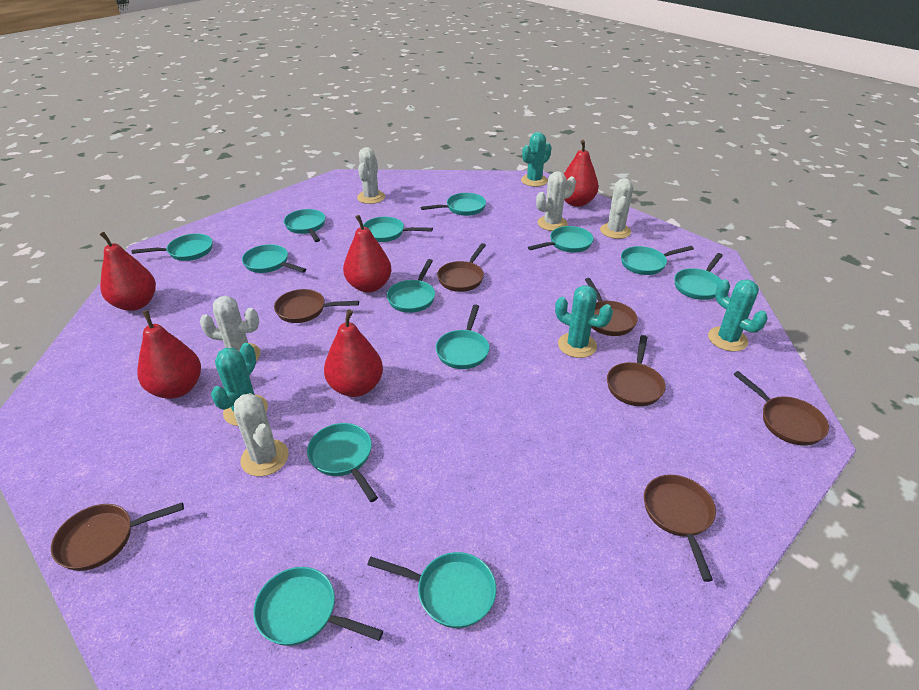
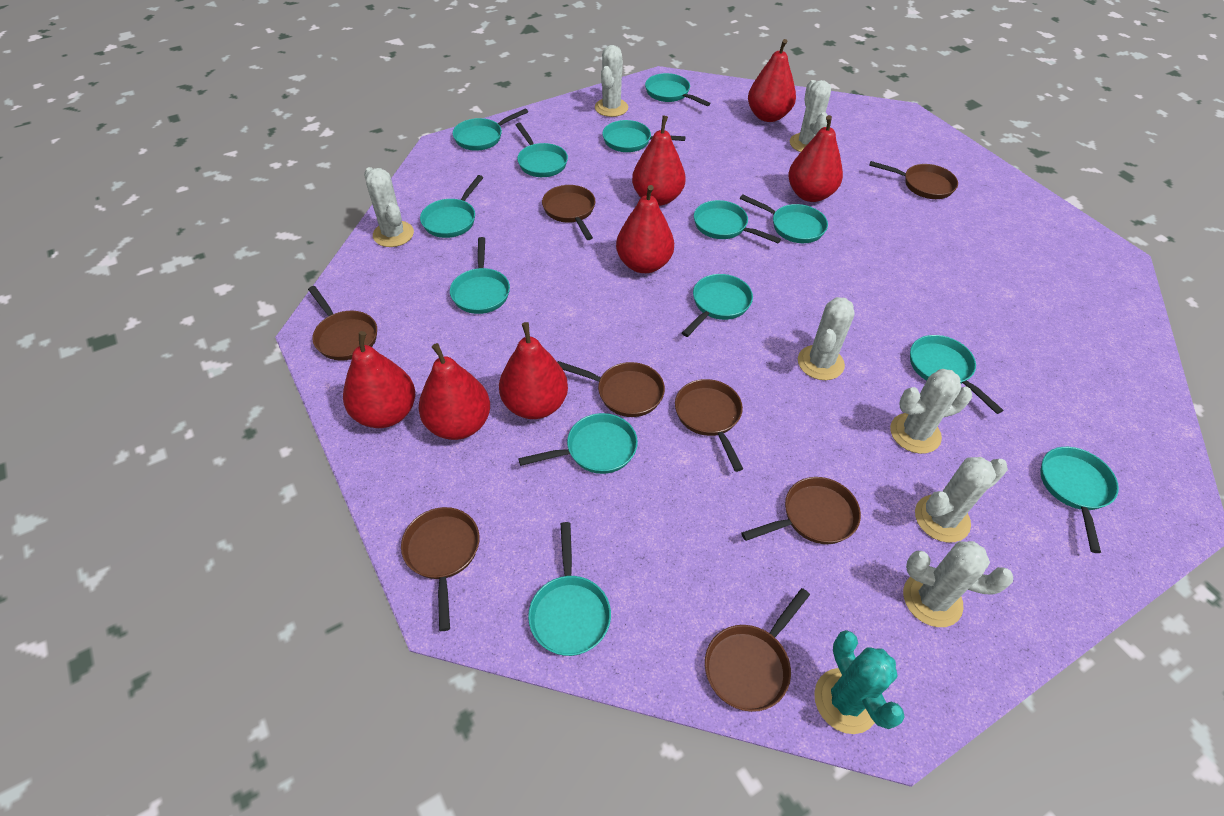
brown pan: 7 -> 8
red pear: 5 -> 7
turquoise cactus: 4 -> 1
white cactus: 5 -> 7

